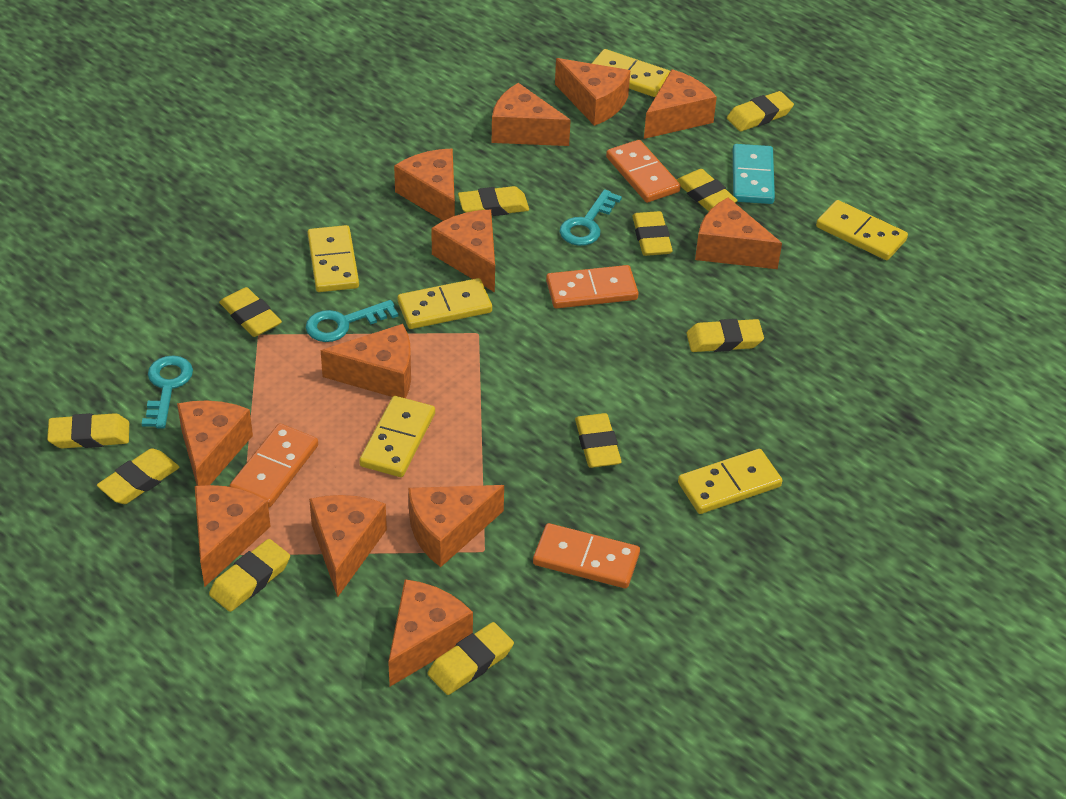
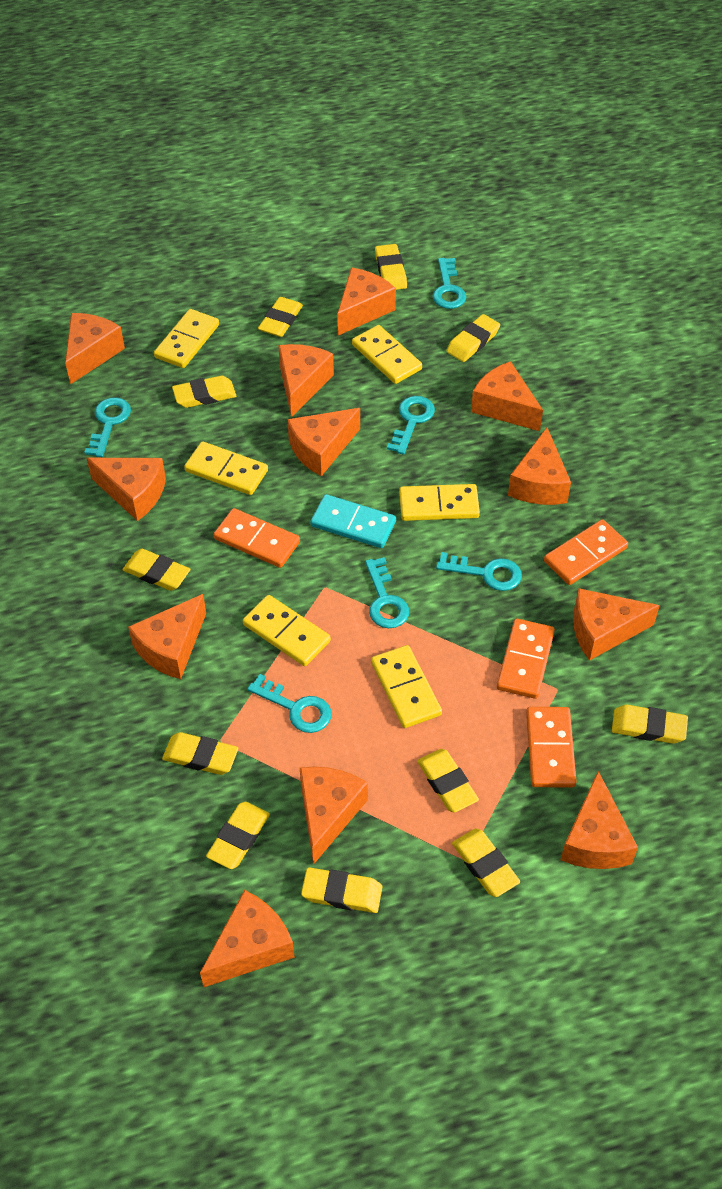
turquoise key: 3 -> 6

